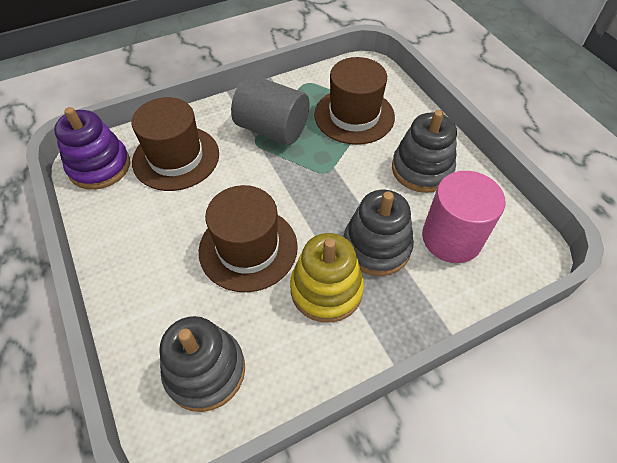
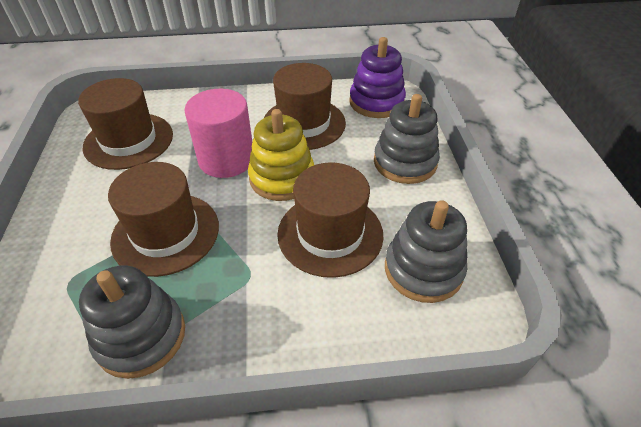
brown hat: 3 -> 4
grey cylinder: 1 -> 0

